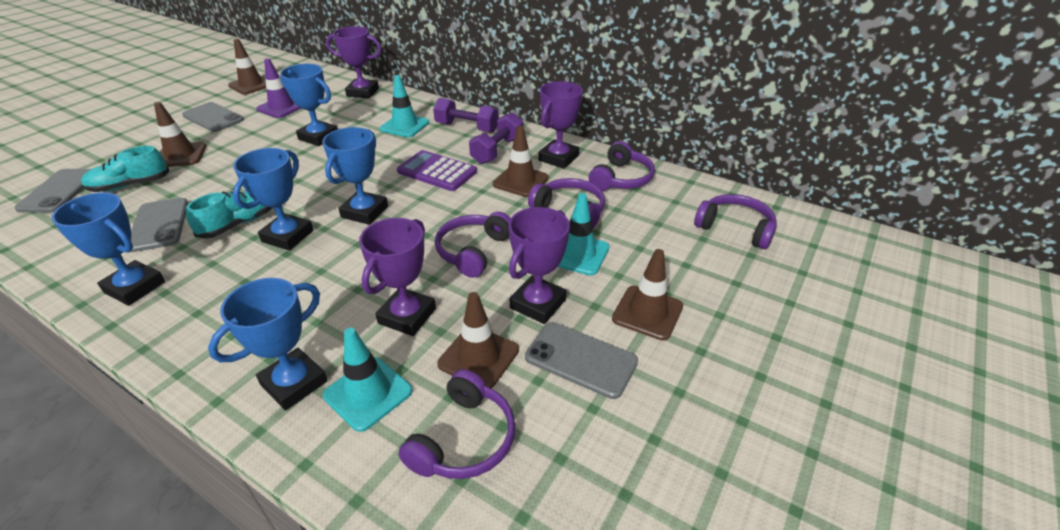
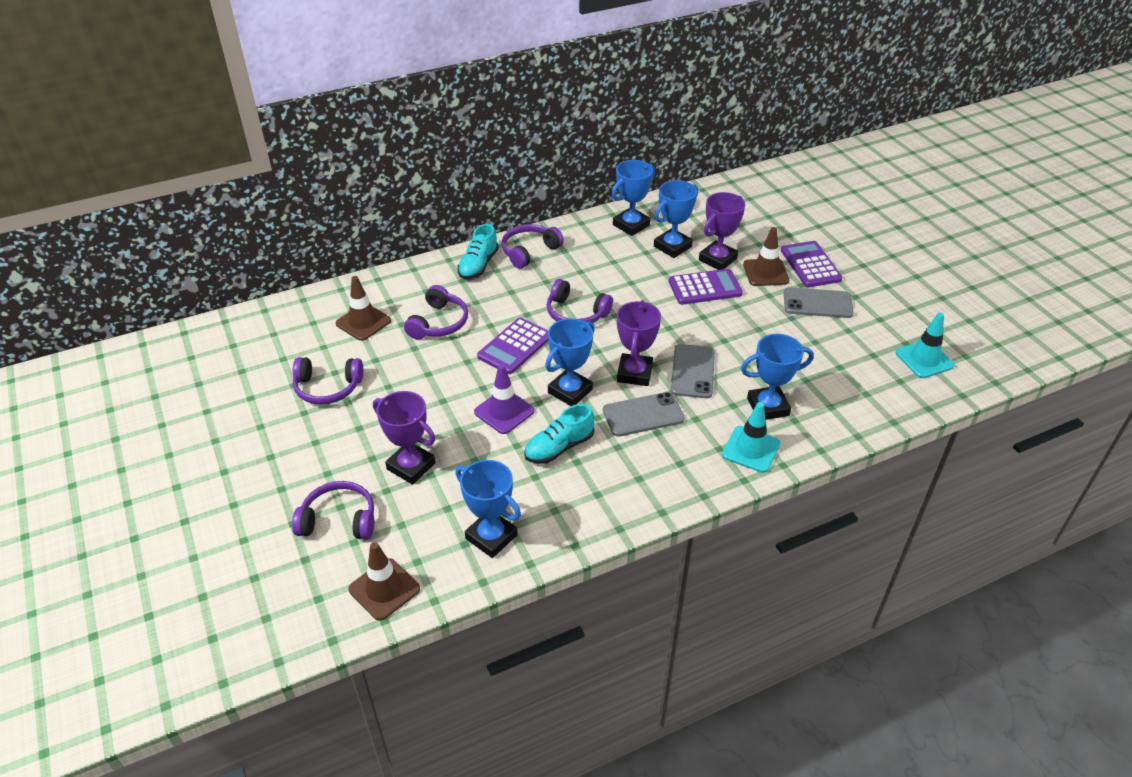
brown traffic cone: 5 -> 3
grey phone: 4 -> 3
purple calculator: 1 -> 3
purple dumbbell: 2 -> 0
purple trophy: 4 -> 3
turquoise traffic cone: 3 -> 2

